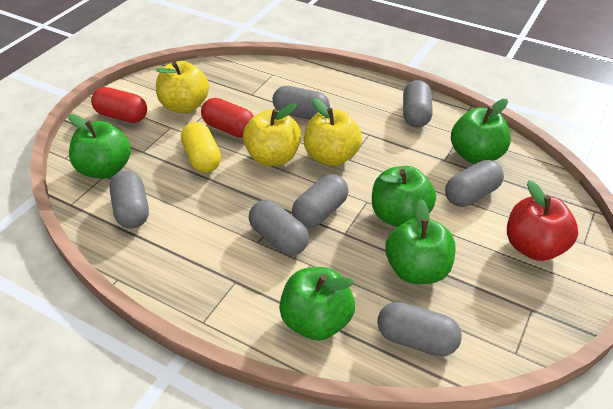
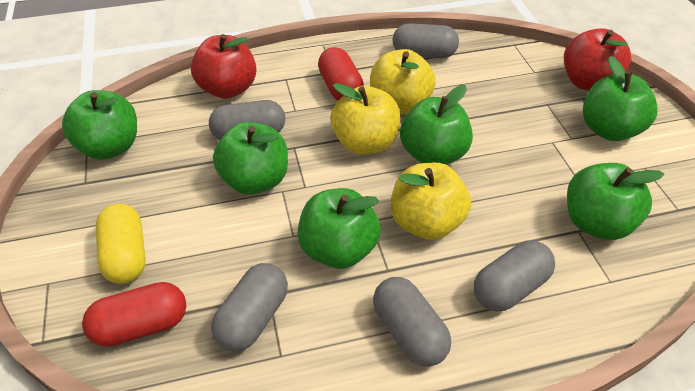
green apple: 5 -> 6
grey capsule: 7 -> 5
red apple: 1 -> 2

